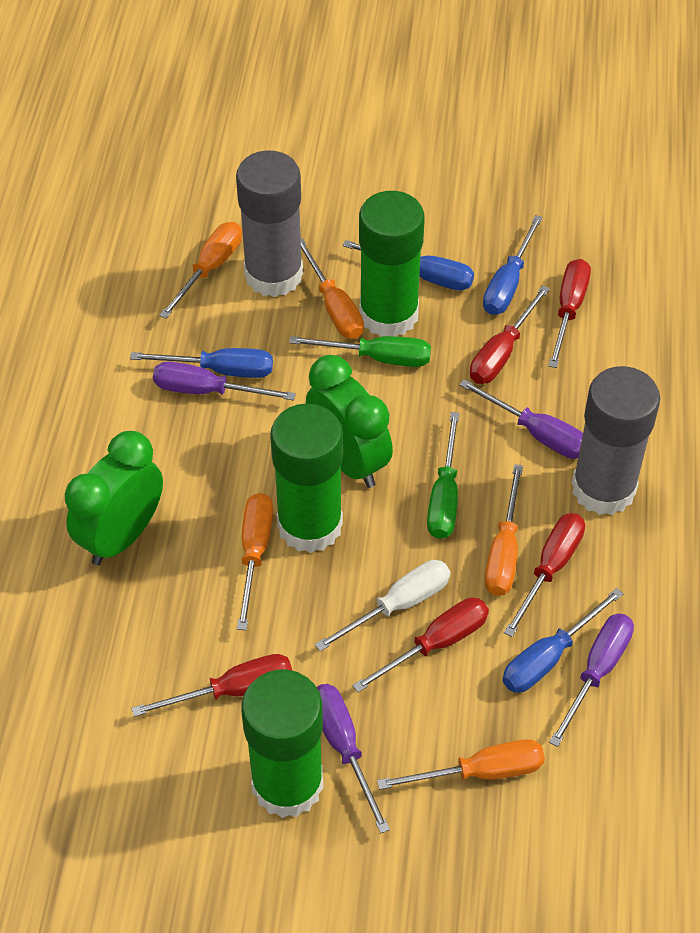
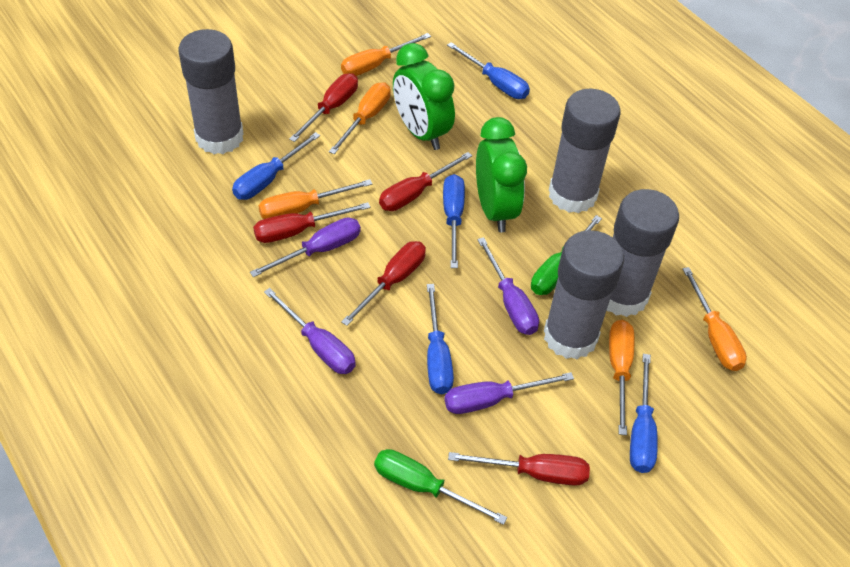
blue screwdriver: 4 -> 5
green glue stick: 3 -> 0
grey glue stick: 2 -> 4
white screwdriver: 1 -> 0

